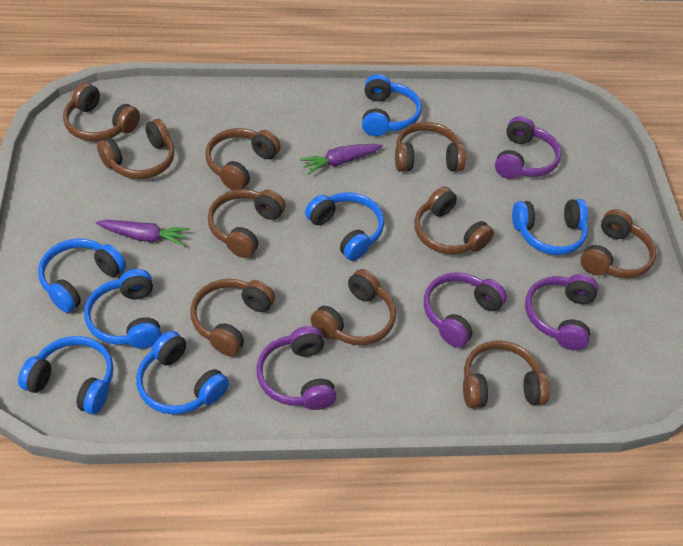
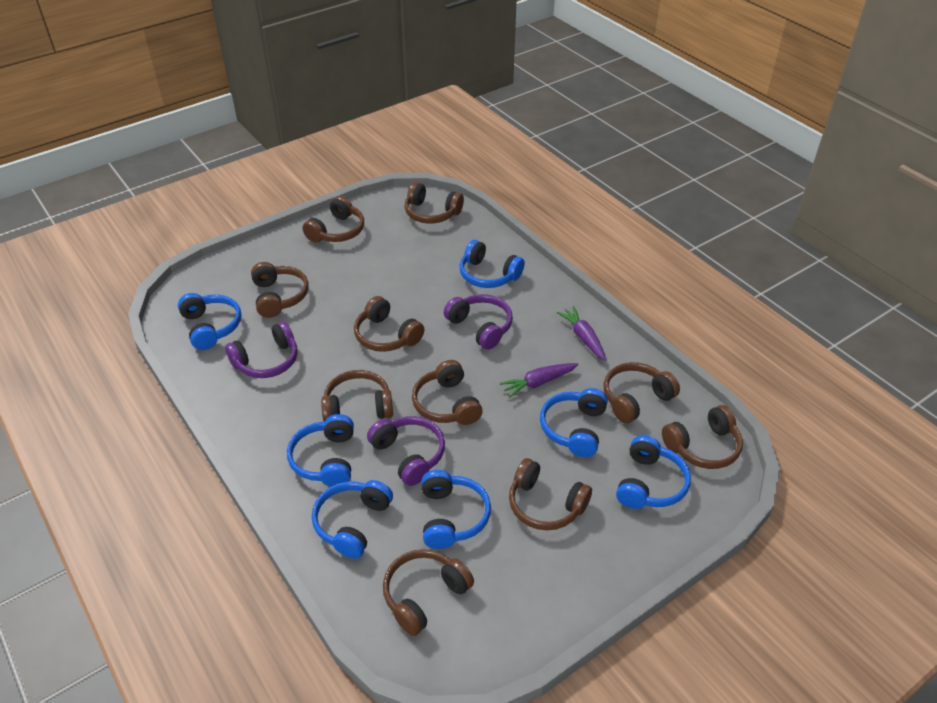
purple headphones: 4 -> 3

